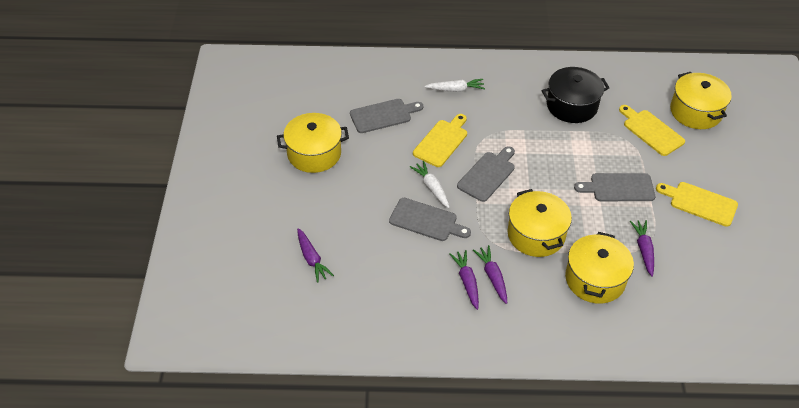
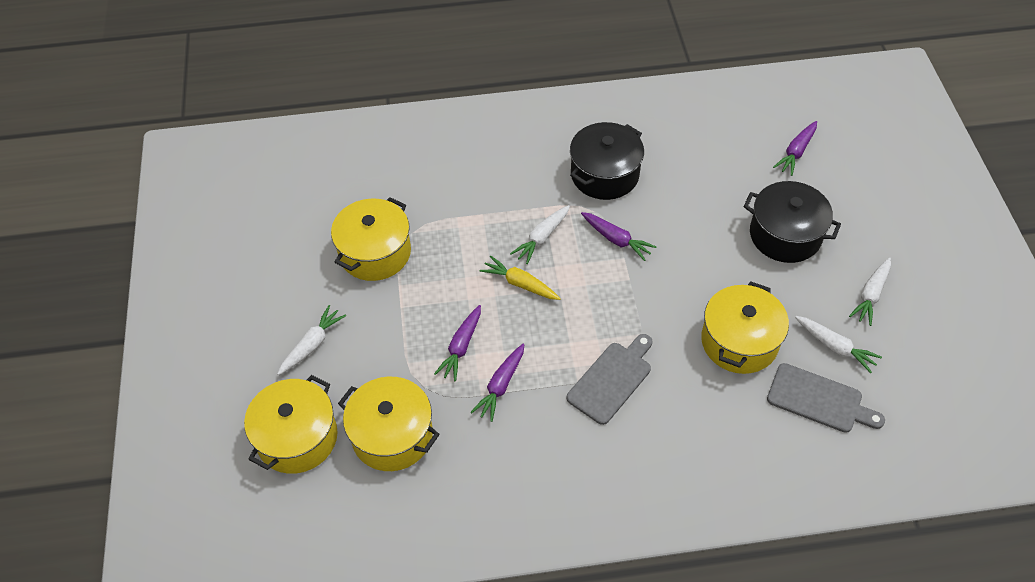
black pot: 1 -> 2
grey cutting board: 4 -> 2
white carrot: 2 -> 4
yellow carrot: 0 -> 1
yellow cutting board: 3 -> 0

